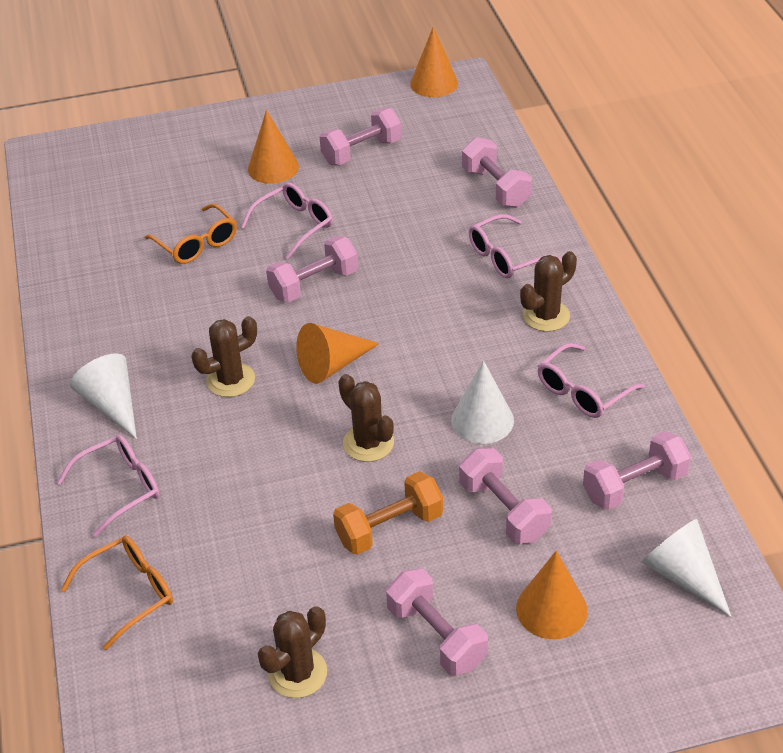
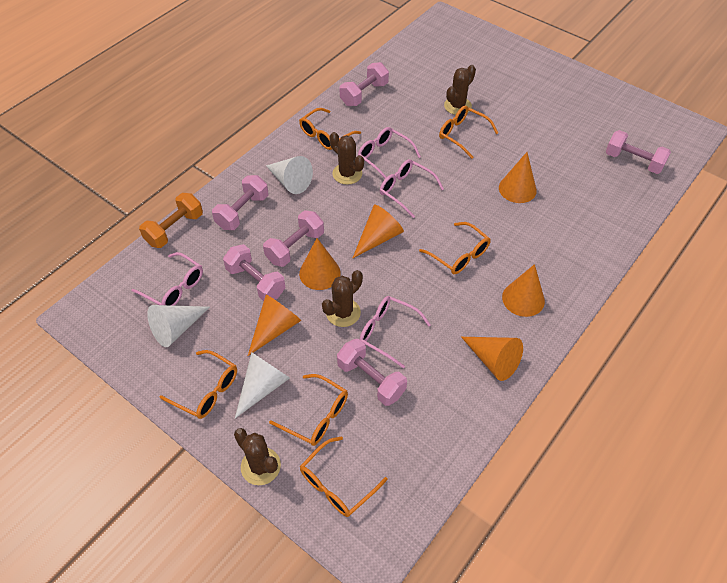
orange cone: 4 -> 6
orange glasses: 2 -> 6

